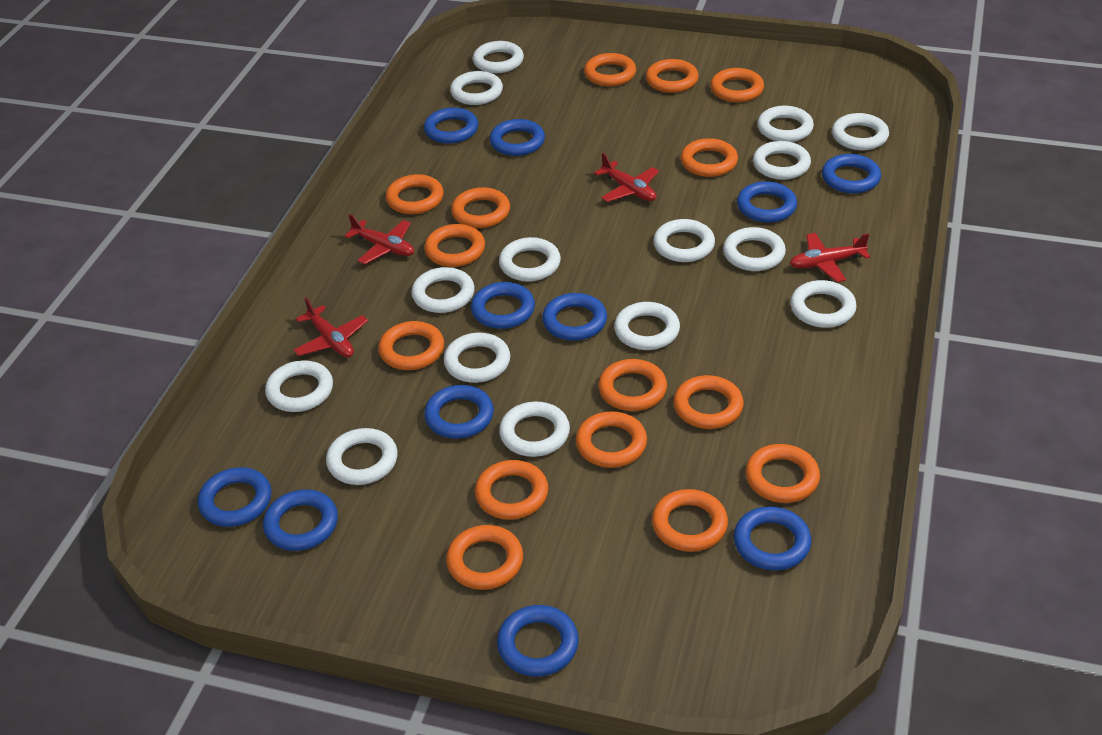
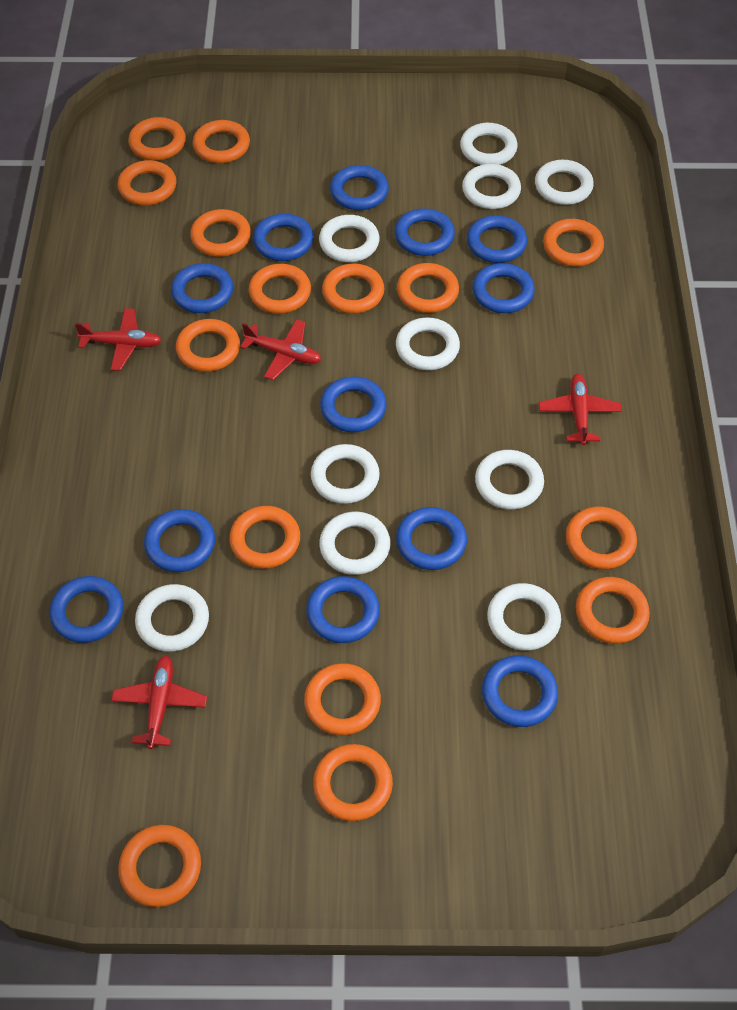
blue ring: 11 -> 12
white ring: 15 -> 10

